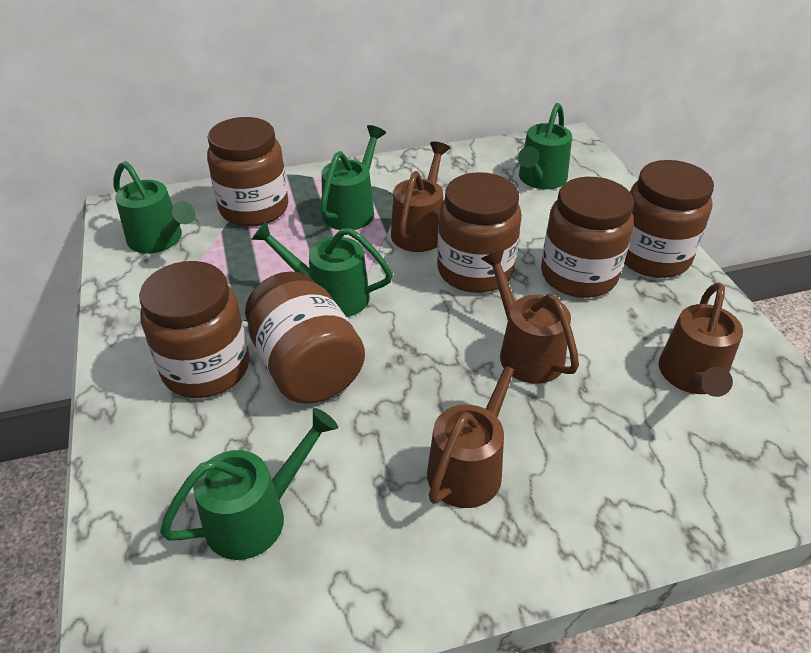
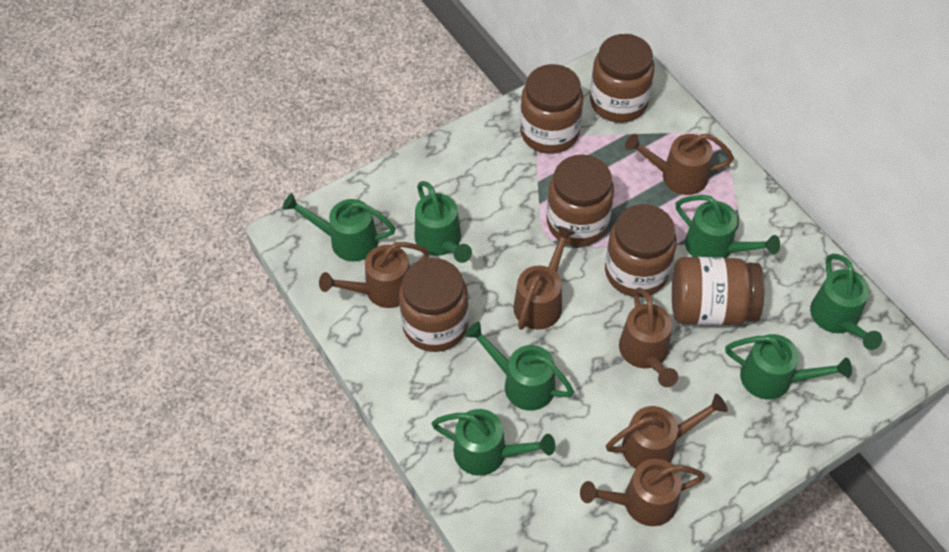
brown watering can: 4 -> 6
green watering can: 5 -> 7

